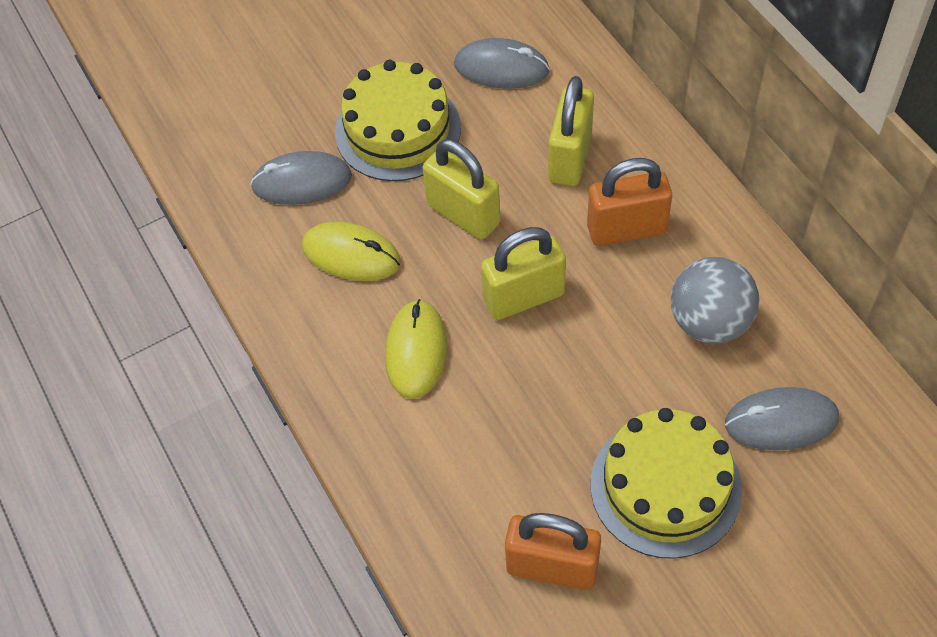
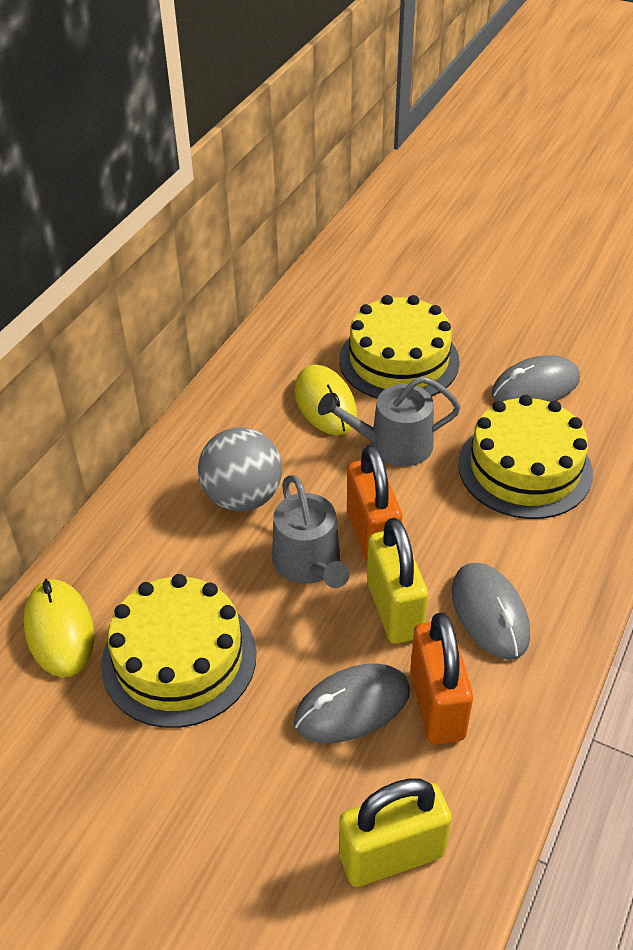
grey watering can: 0 -> 2
yellow cake: 2 -> 3
yellow padlock: 3 -> 2

